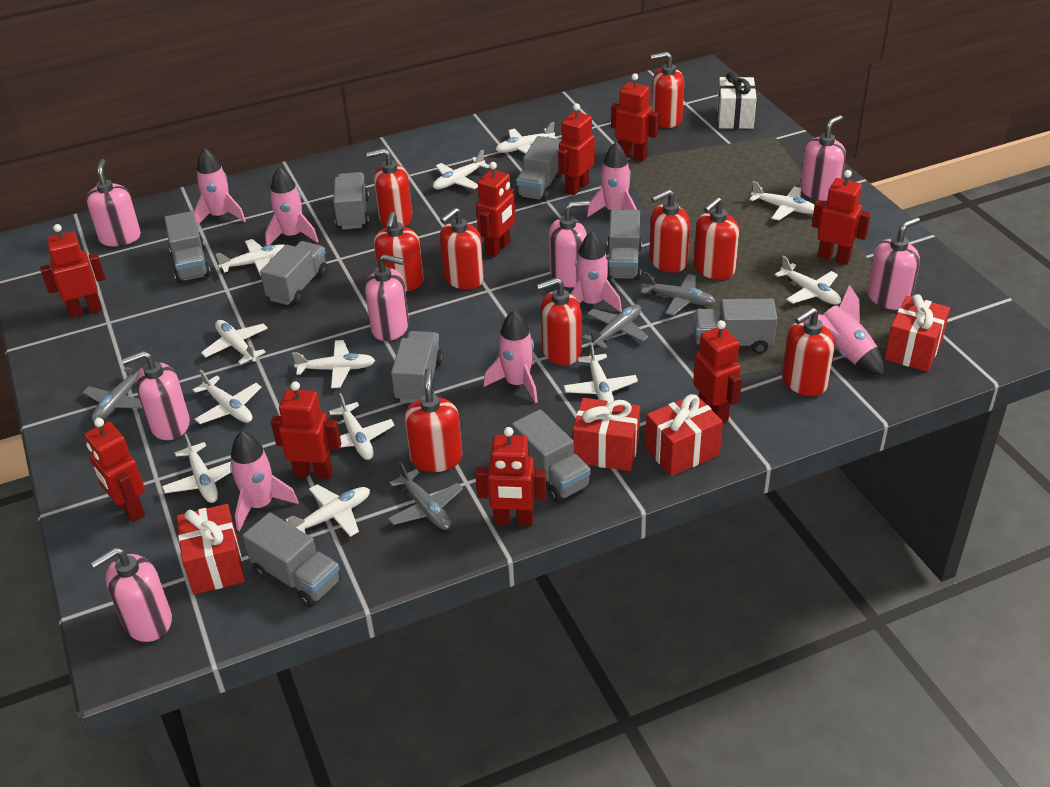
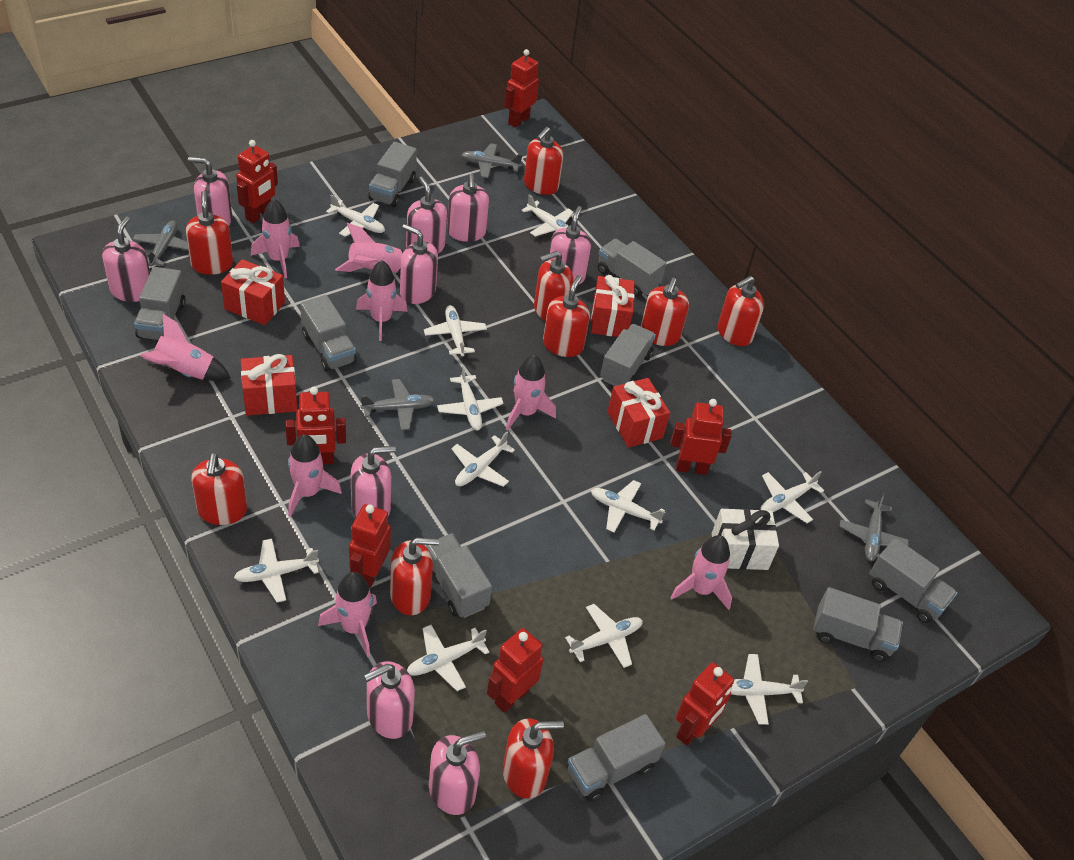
pink rocket: 7 -> 8
pink soap dispenser: 7 -> 9
red robot: 9 -> 7
white plane: 12 -> 11

